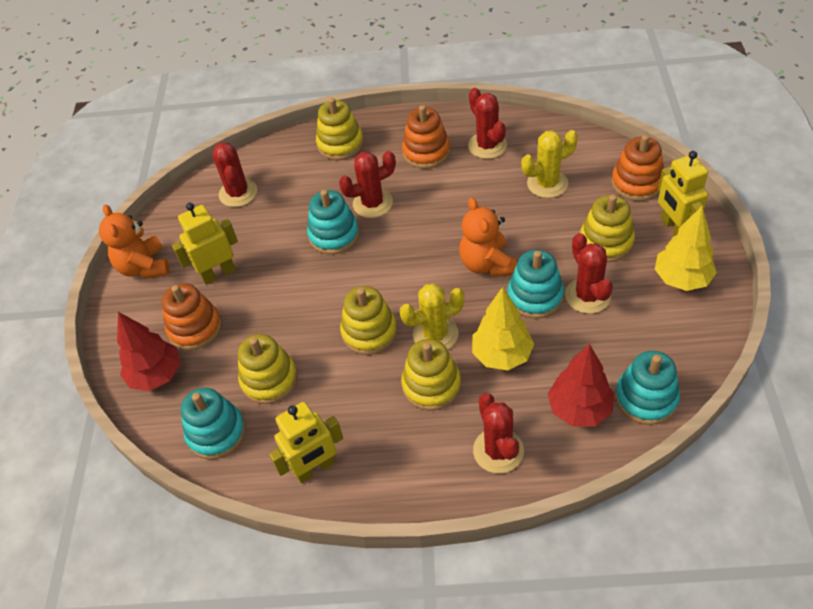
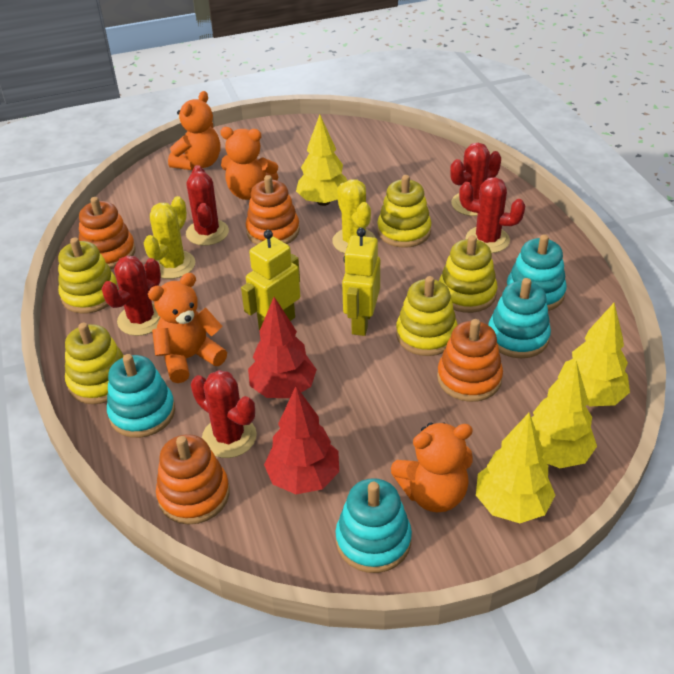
orange stacking toy: 3 -> 4
orange teddy bear: 2 -> 4
yellow robot: 3 -> 2
yellow tree: 2 -> 4

